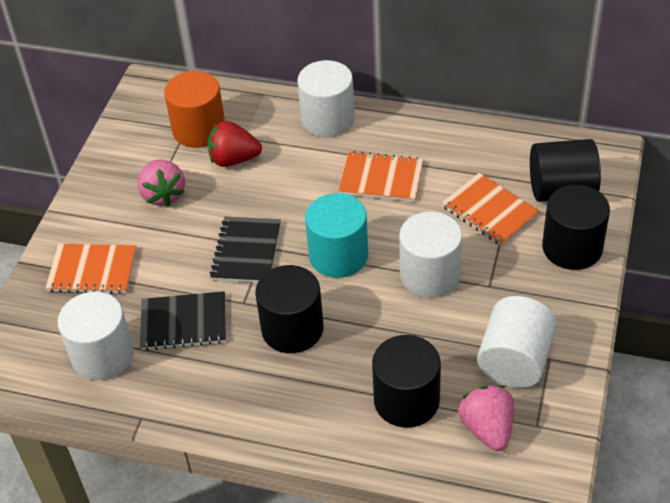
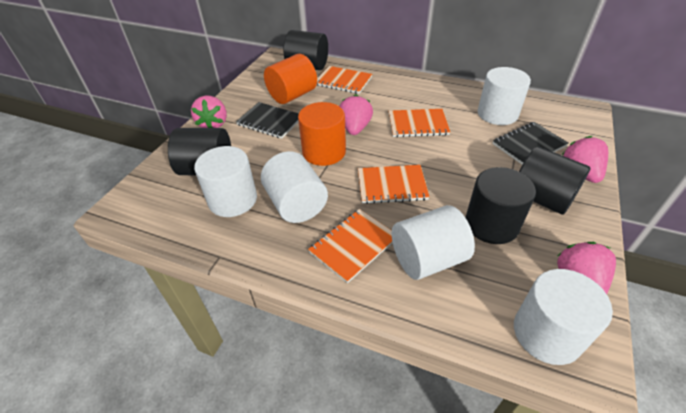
orange cylinder: 1 -> 2
orange notebook: 3 -> 4
pink strawberry: 2 -> 4
red strawberry: 1 -> 0
turquoise cylinder: 1 -> 0
white cylinder: 4 -> 5

